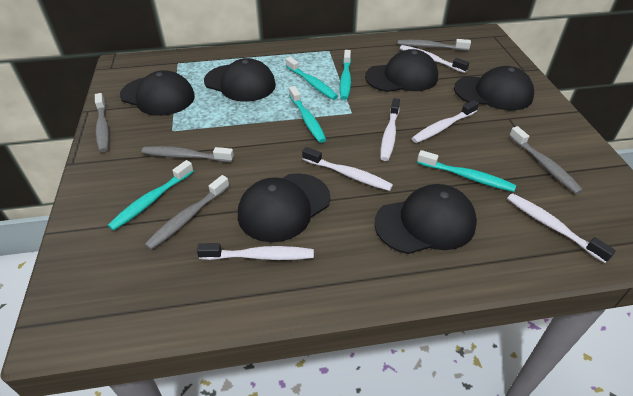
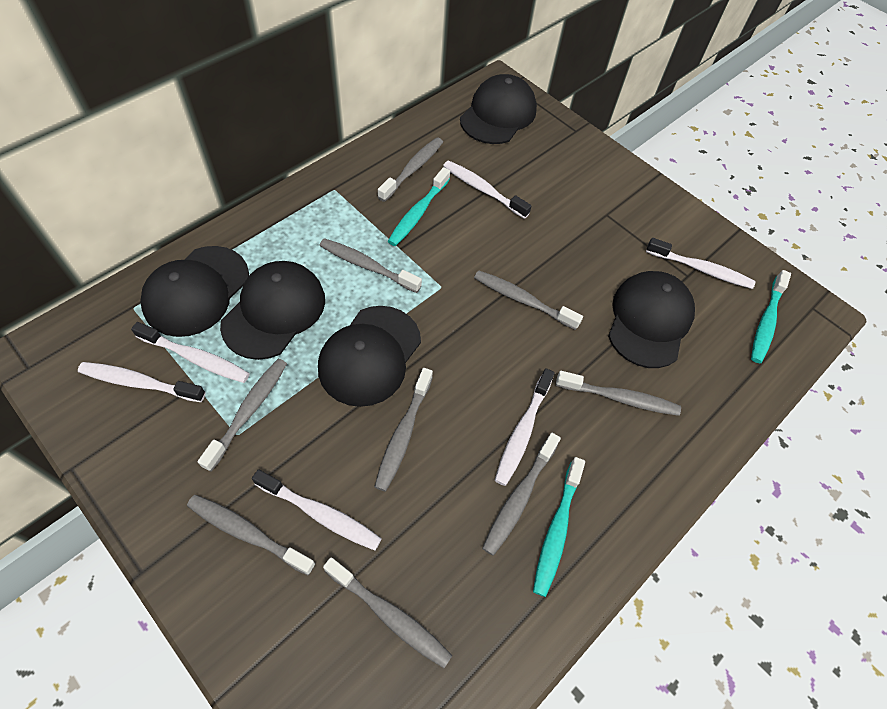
black cap: 6 -> 5
grey toothbrush: 5 -> 9
turquoise toothbrush: 5 -> 3

